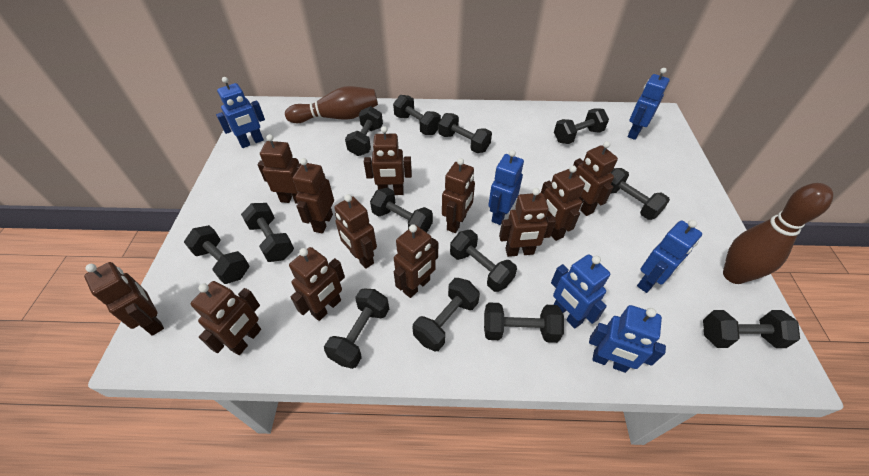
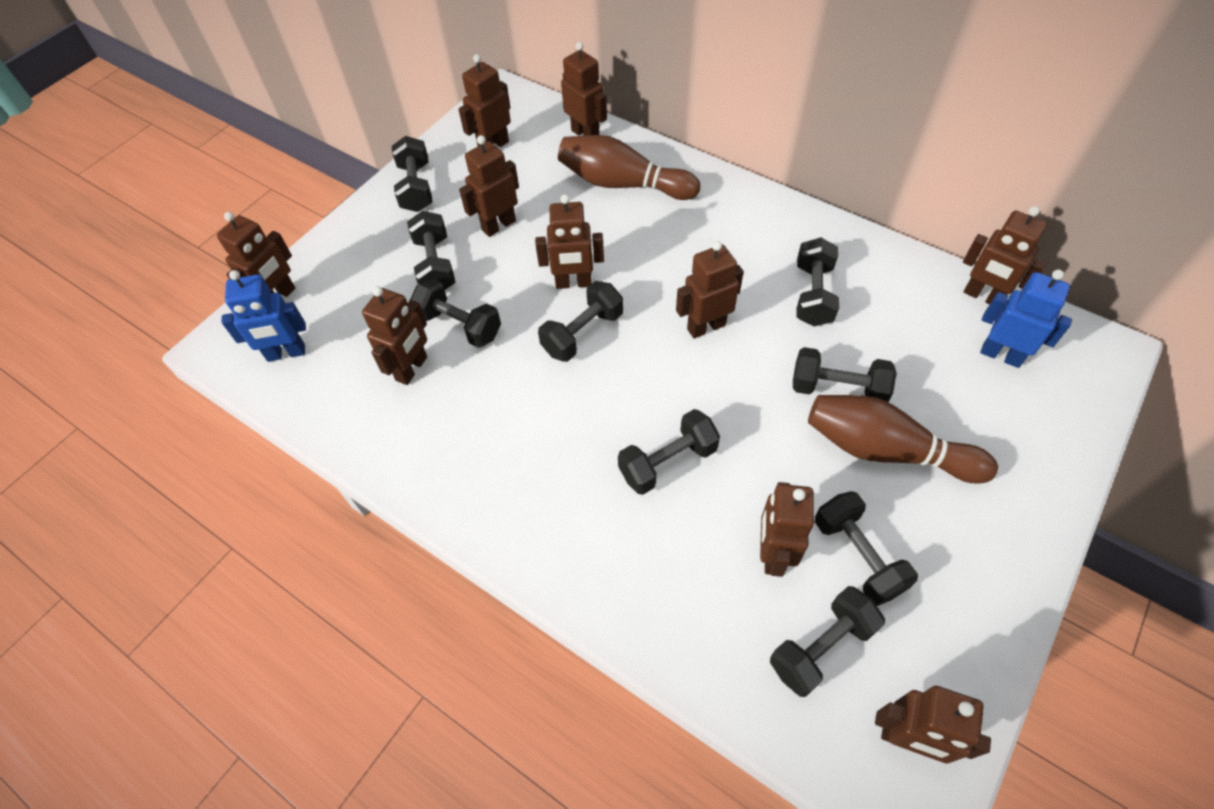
black dumbbell: 13 -> 9
blue robot: 6 -> 2
brown robot: 12 -> 10

